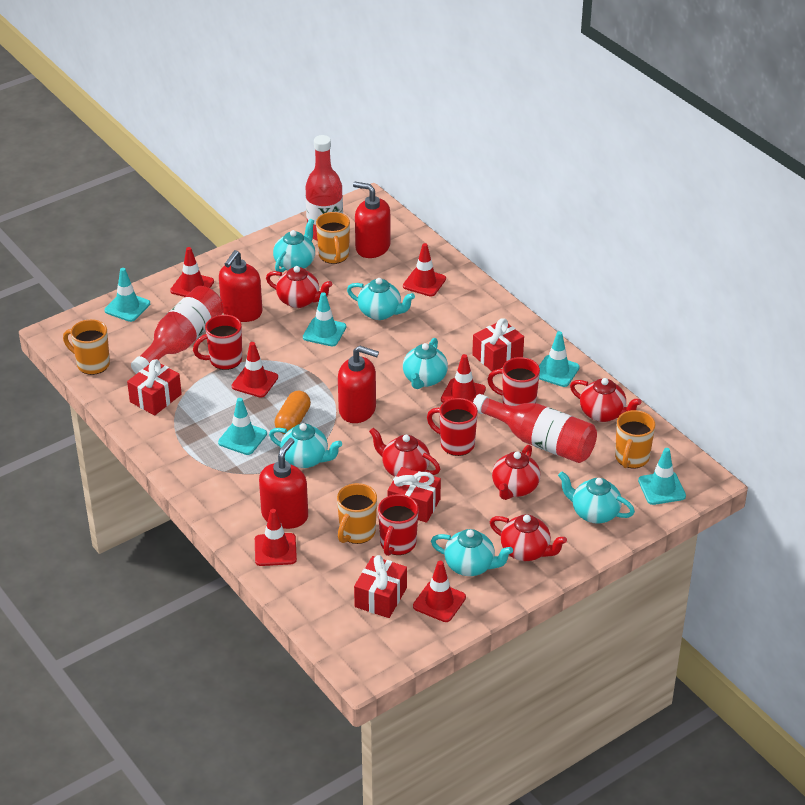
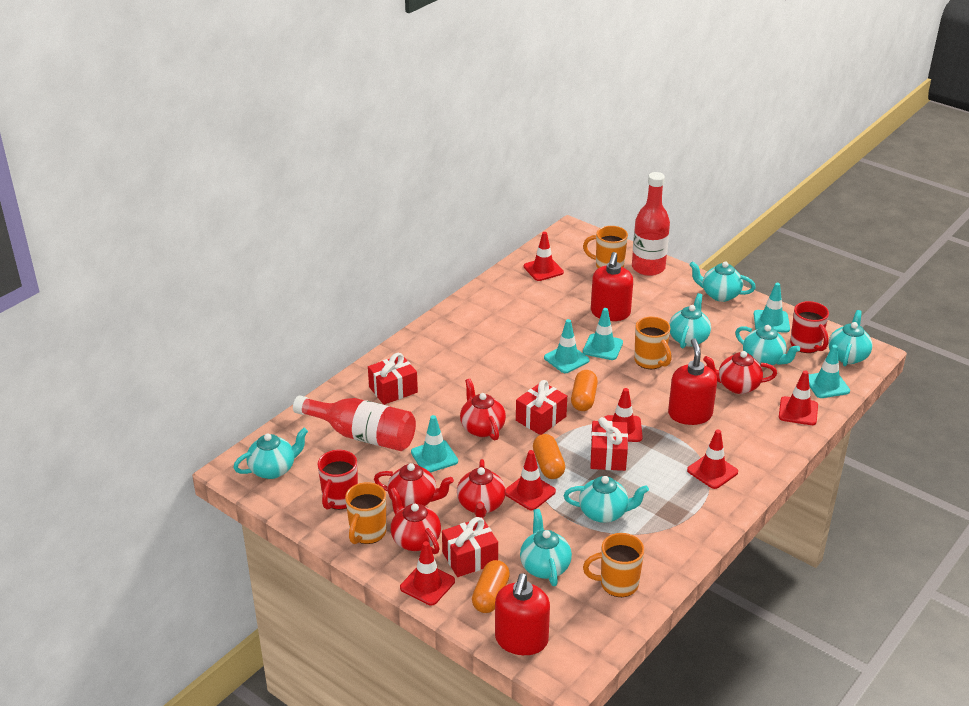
orange capsule: 1 -> 3
red bottle: 3 -> 2
red mug: 4 -> 2
red soap dispenser: 4 -> 3
turquoise teapot: 6 -> 7

